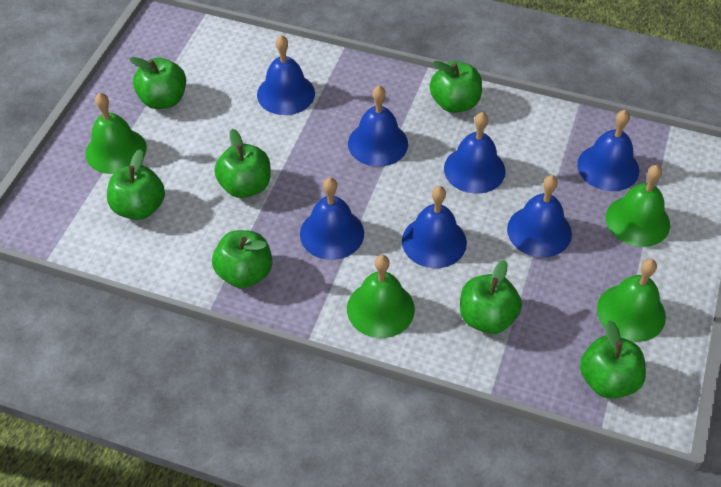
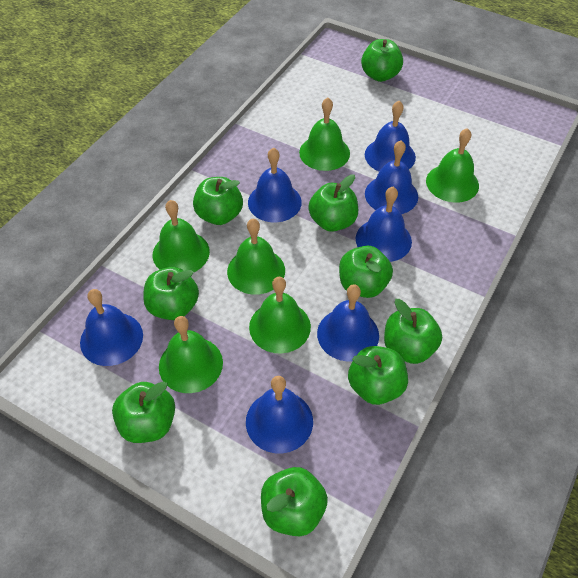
green apple: 7 -> 9
green bell: 4 -> 6

